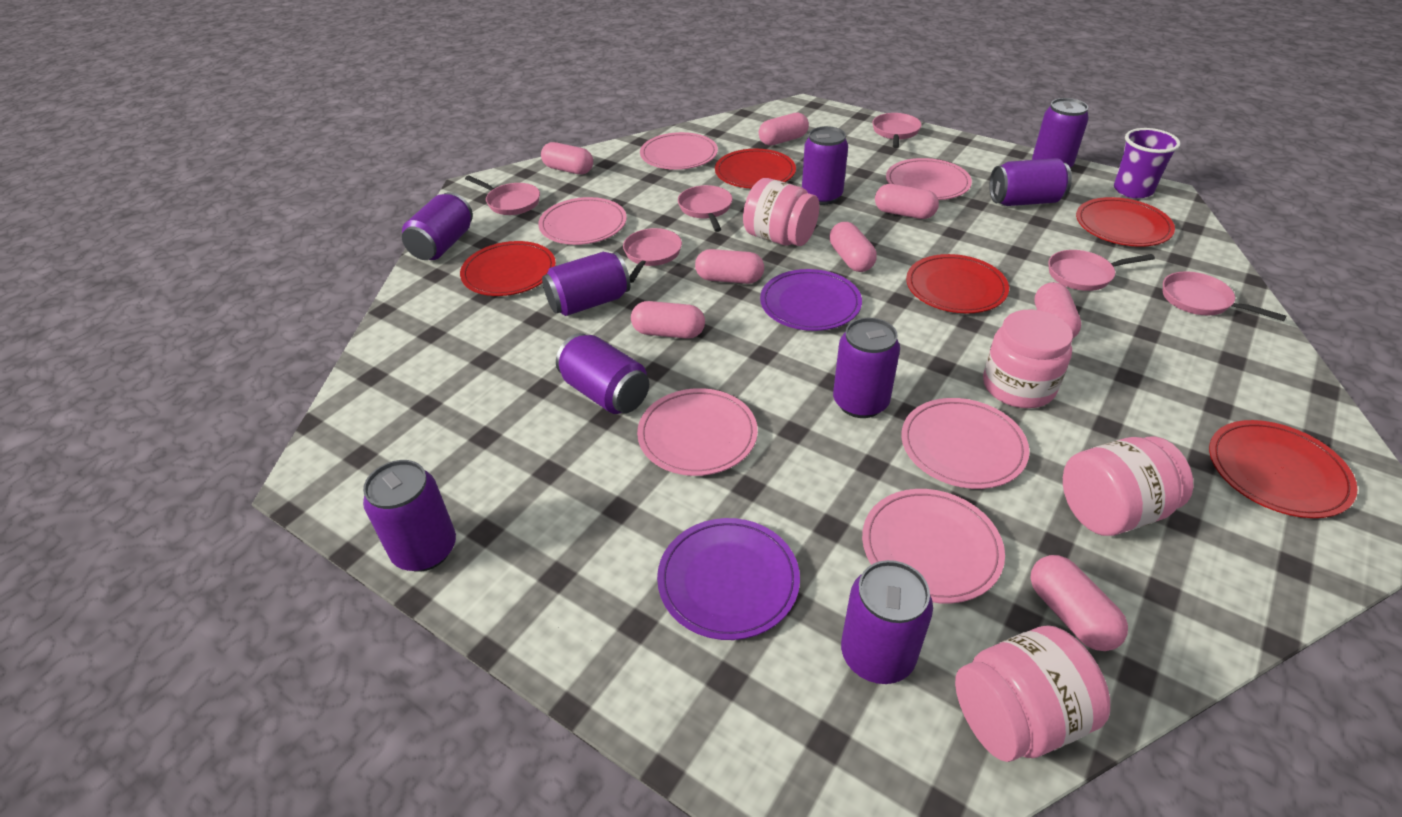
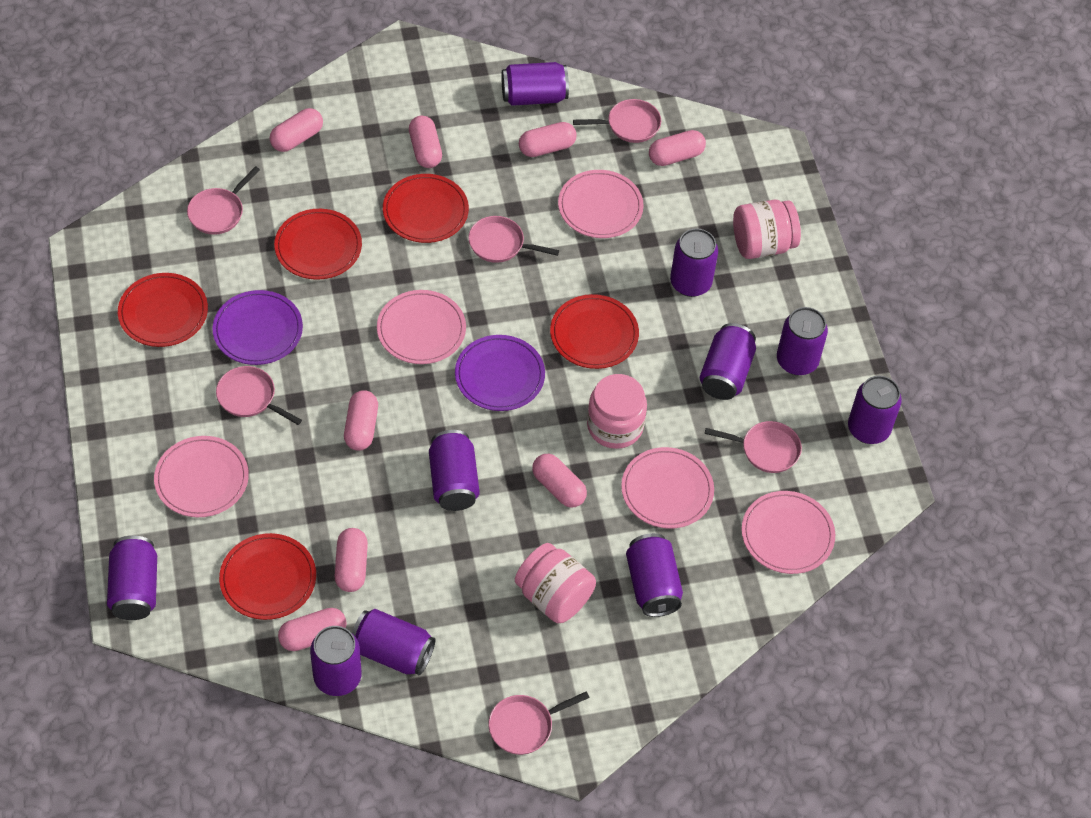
pink jar: 4 -> 3
pink plate: 6 -> 5
purple can: 9 -> 10
purple cup: 1 -> 0

